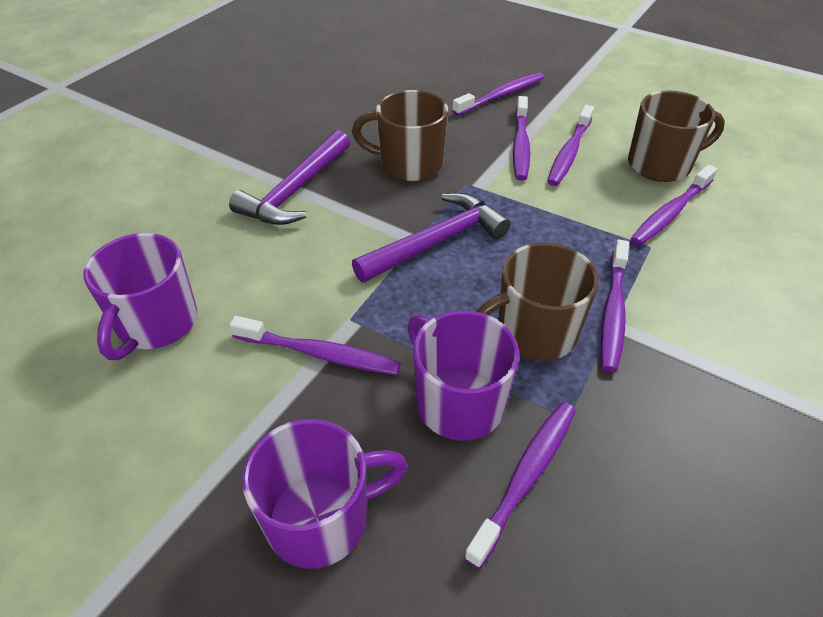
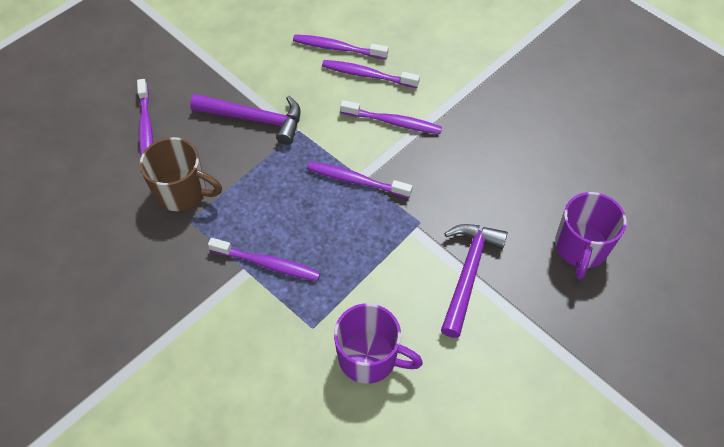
brown mug: 3 -> 1
purple mug: 3 -> 2
purple toothbrush: 7 -> 6

